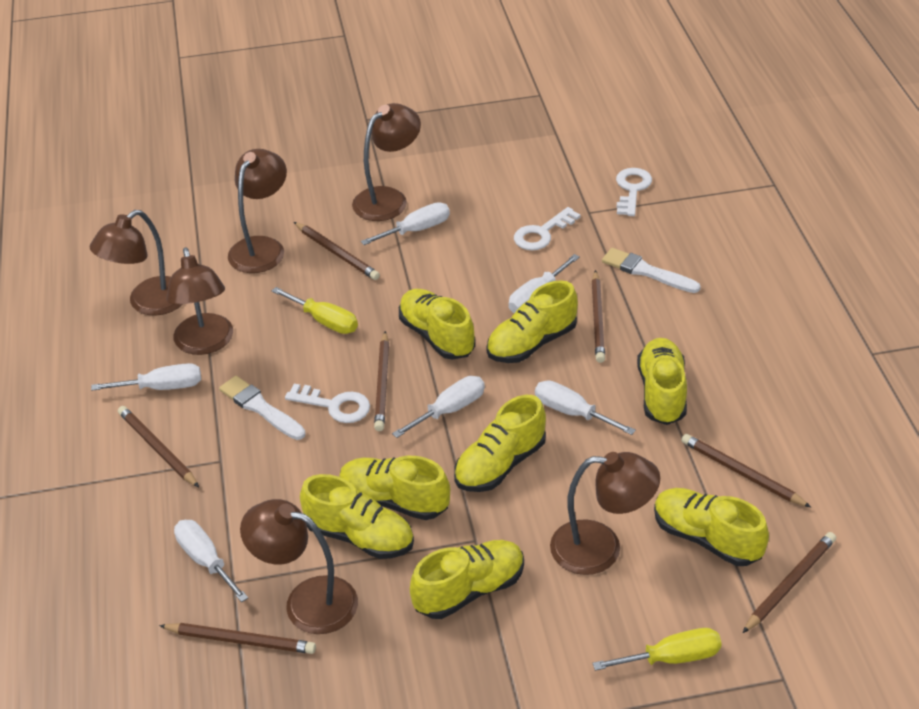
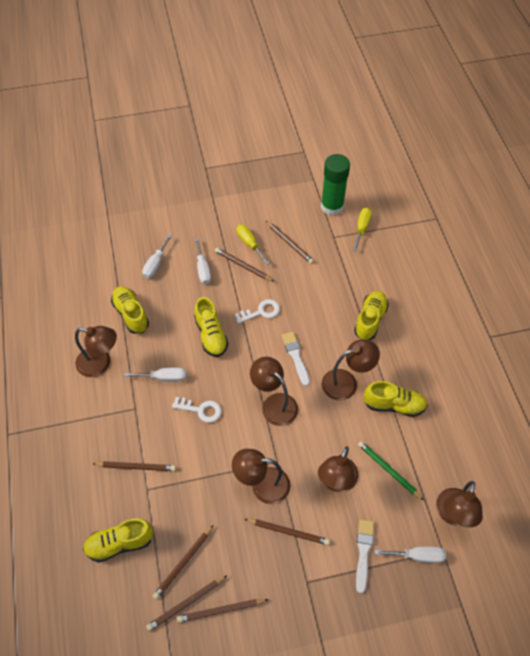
green glue stick: 0 -> 1
green pencil: 0 -> 1
white key: 3 -> 2
white screwdriver: 6 -> 4
yellow shoe: 8 -> 5

